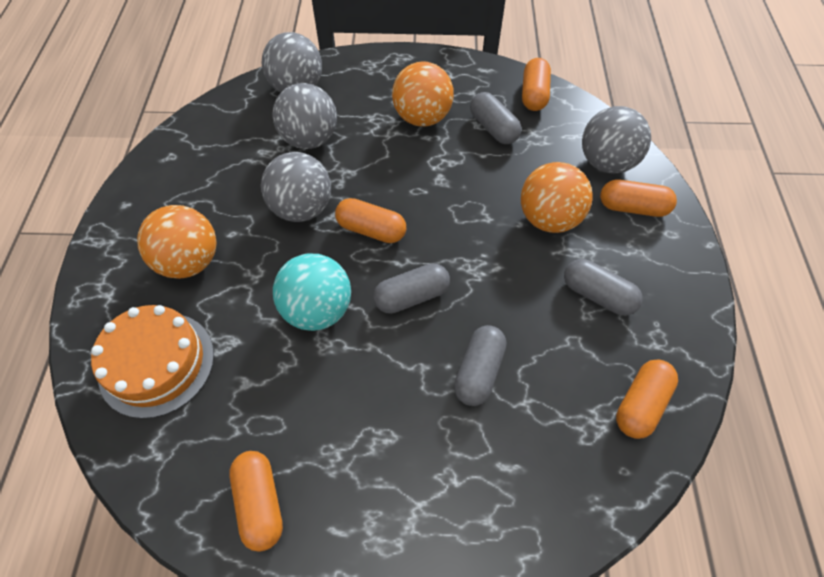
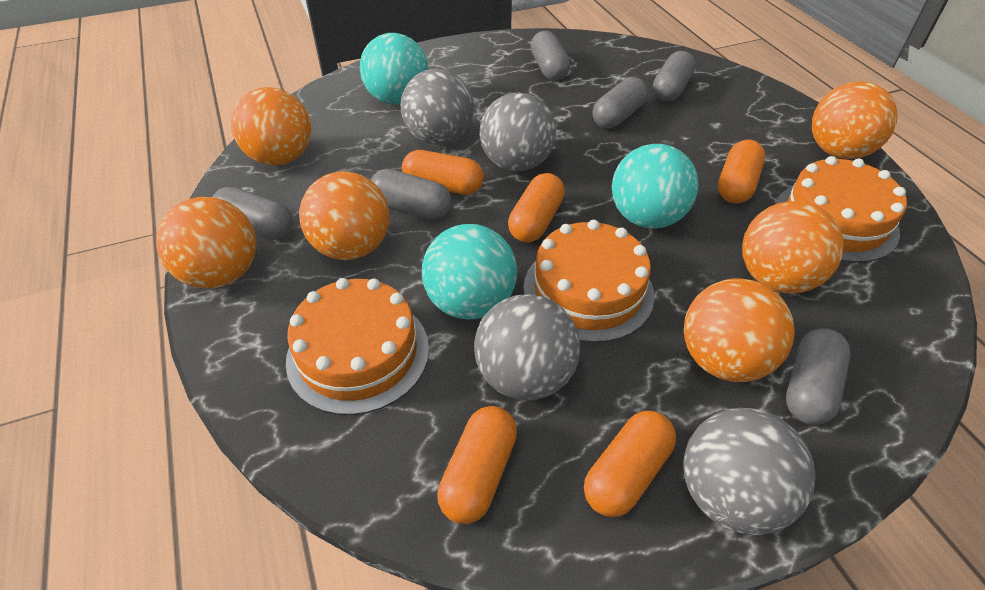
grey capsule: 4 -> 6
orange ball: 3 -> 6
orange cake: 1 -> 3
turquoise ball: 1 -> 3

